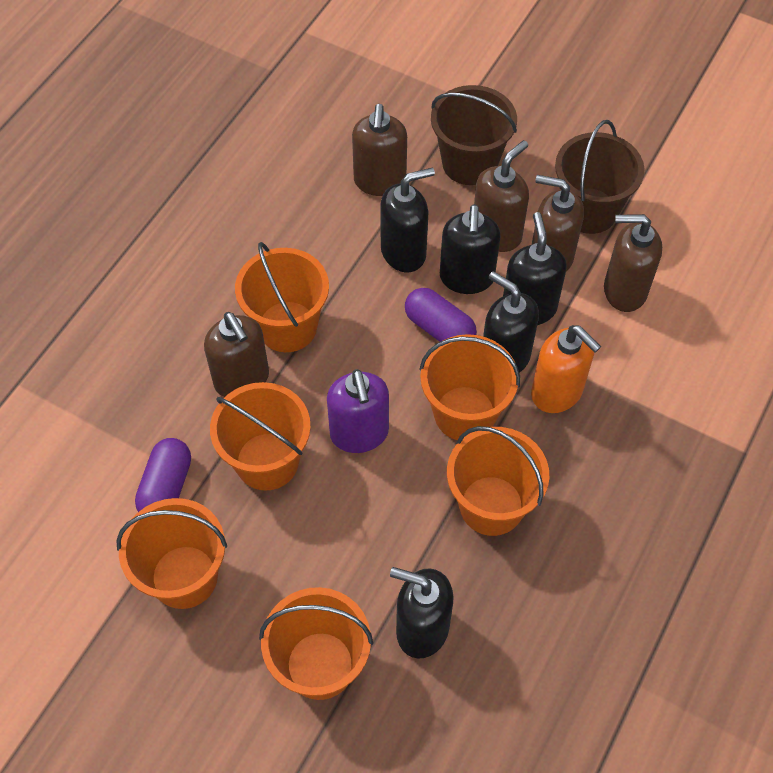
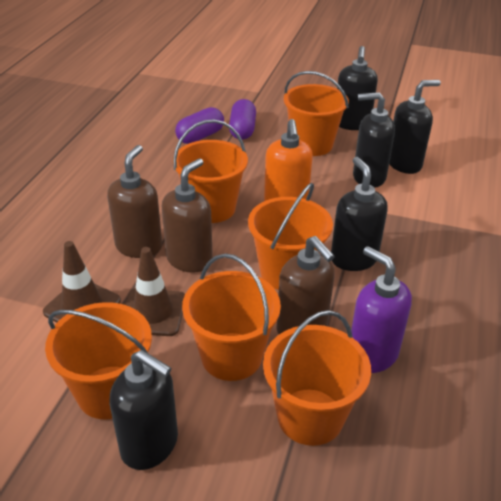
brown bucket: 2 -> 0
brown soap dispenser: 5 -> 3
brown traffic cone: 0 -> 2

